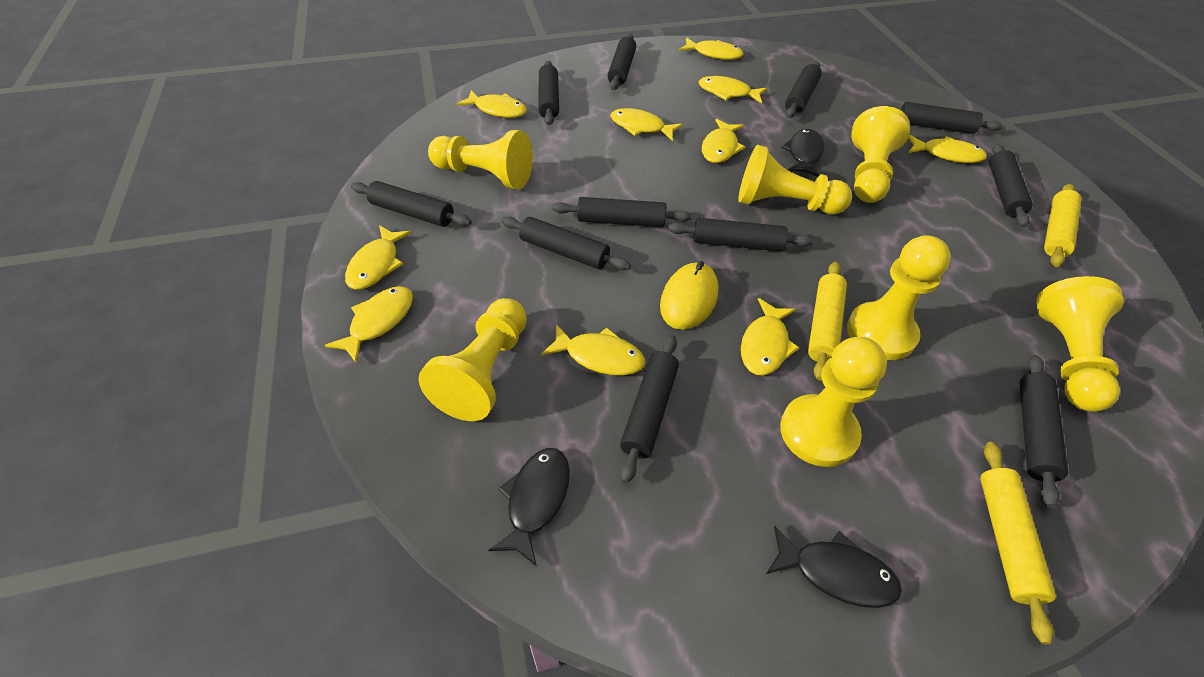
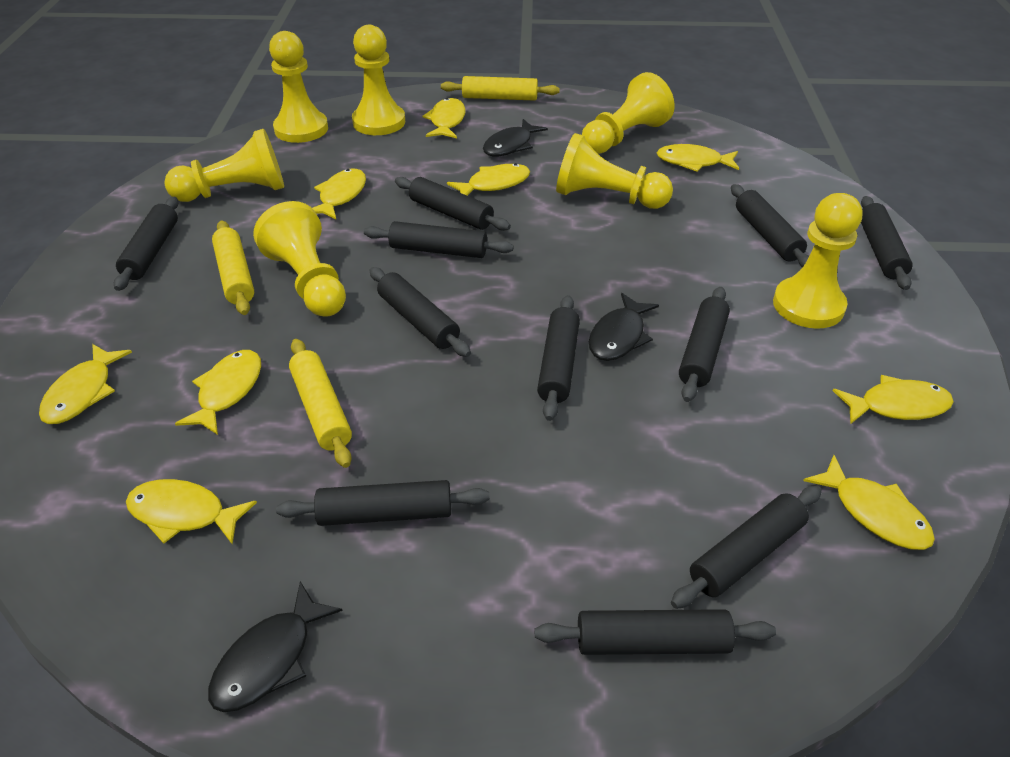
yellow fish: 10 -> 9
yellow mouse: 1 -> 0

